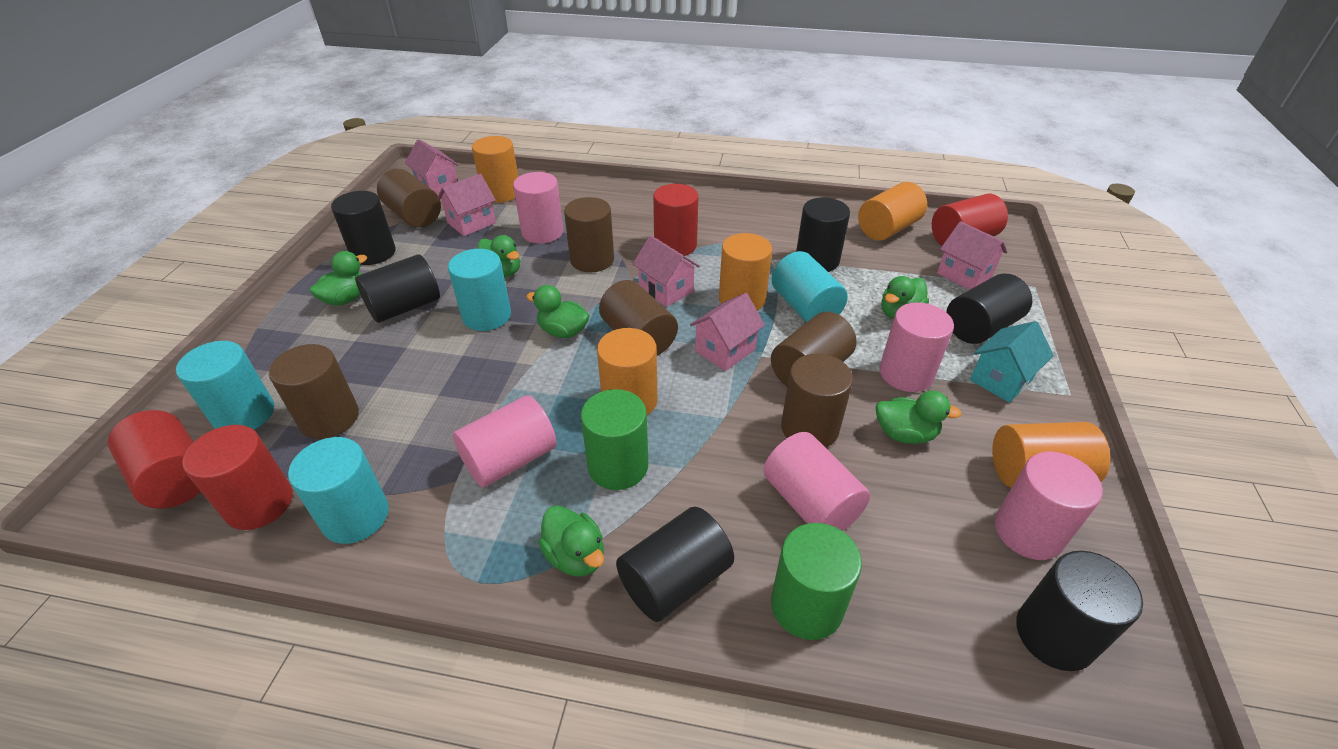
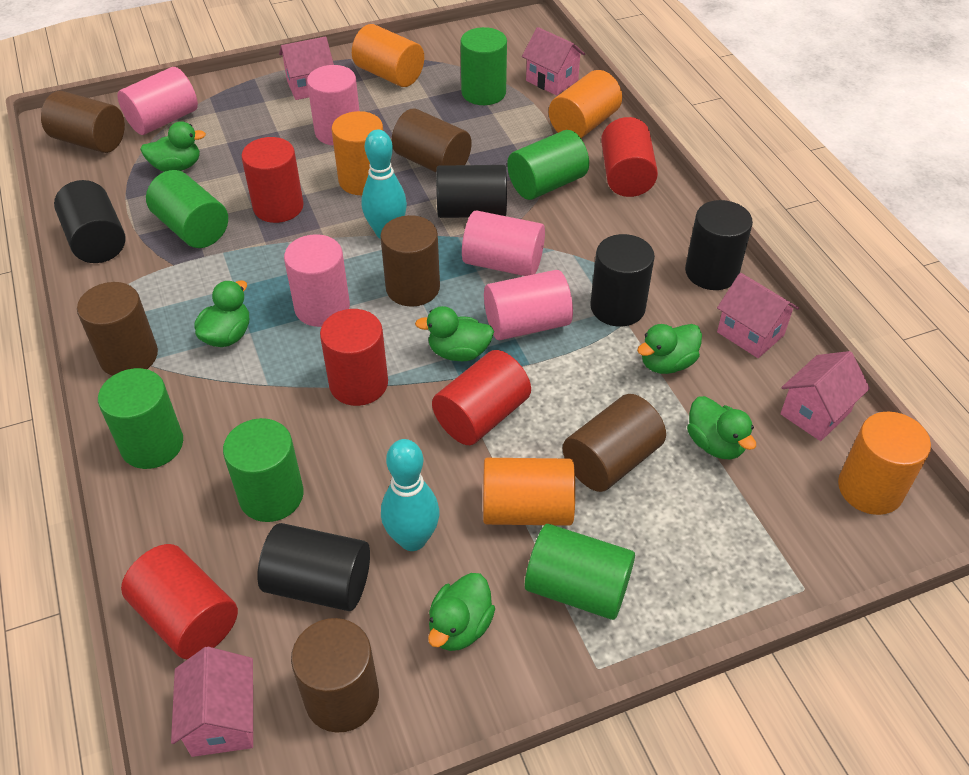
black cylinder: 6 -> 5
green cylinder: 2 -> 6
red cylinder: 4 -> 5
turquoise bowling pin: 0 -> 2
turquoise cylinder: 4 -> 0
turquoise house: 1 -> 0

